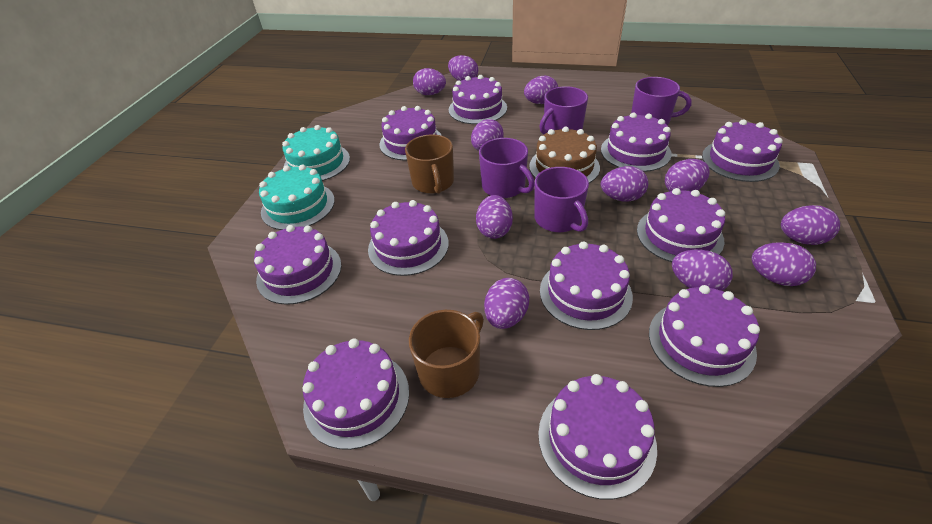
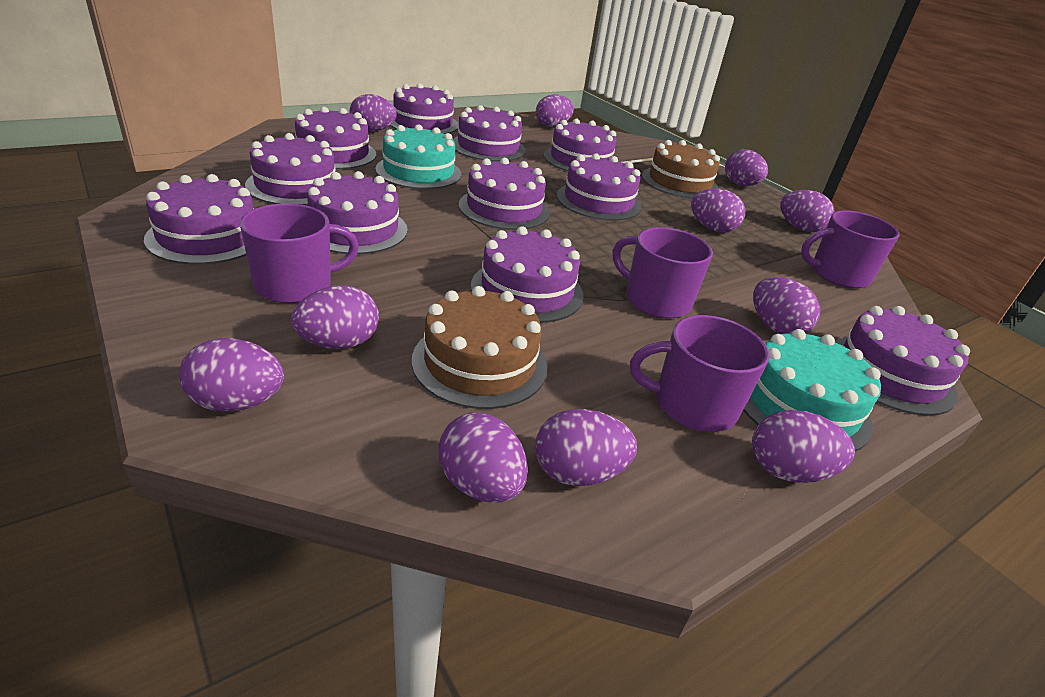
brown cake: 1 -> 2
brown mug: 2 -> 0

